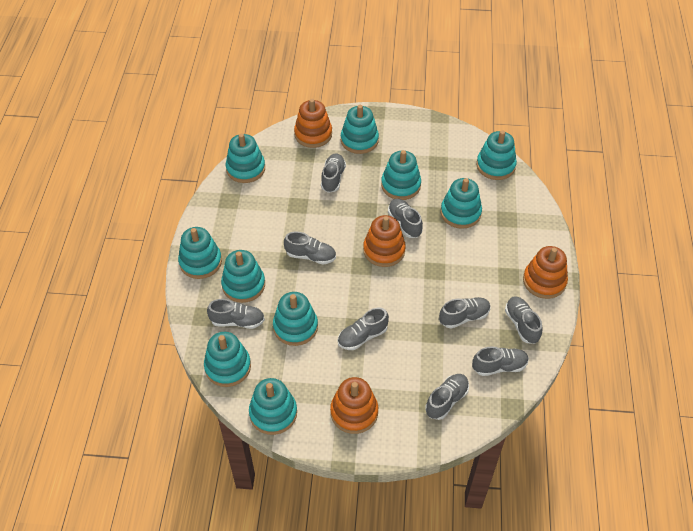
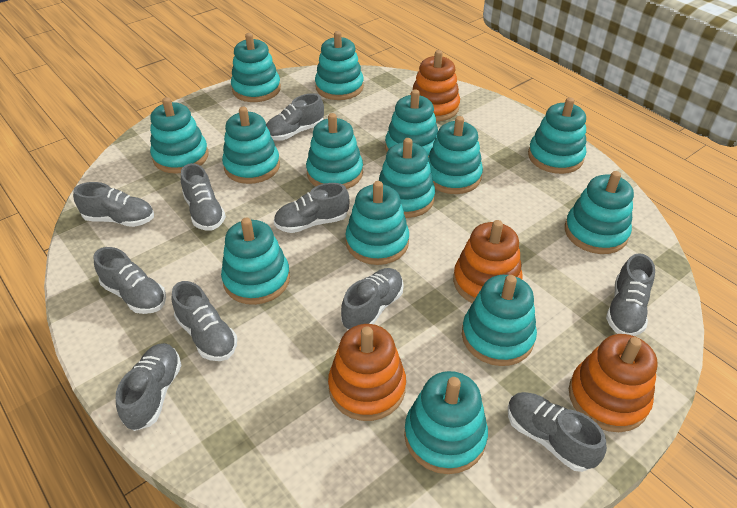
grey shoe: 9 -> 10
turquoise stacking toy: 10 -> 14

